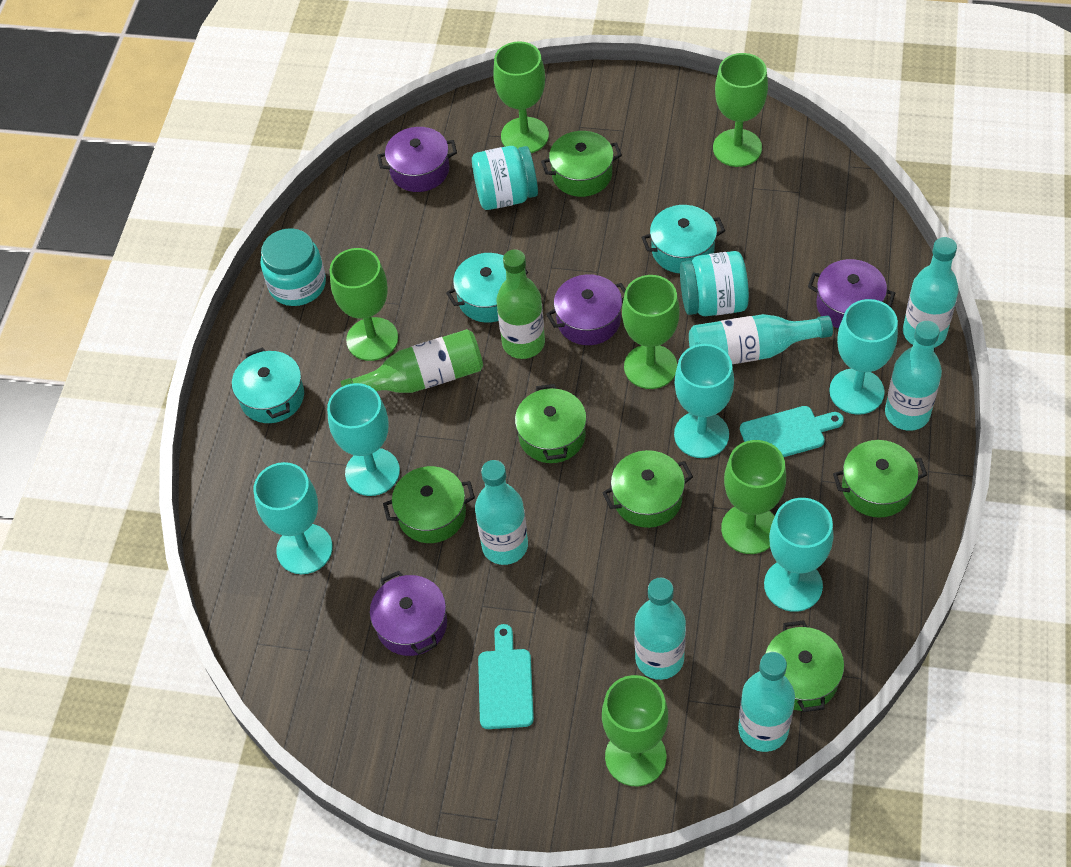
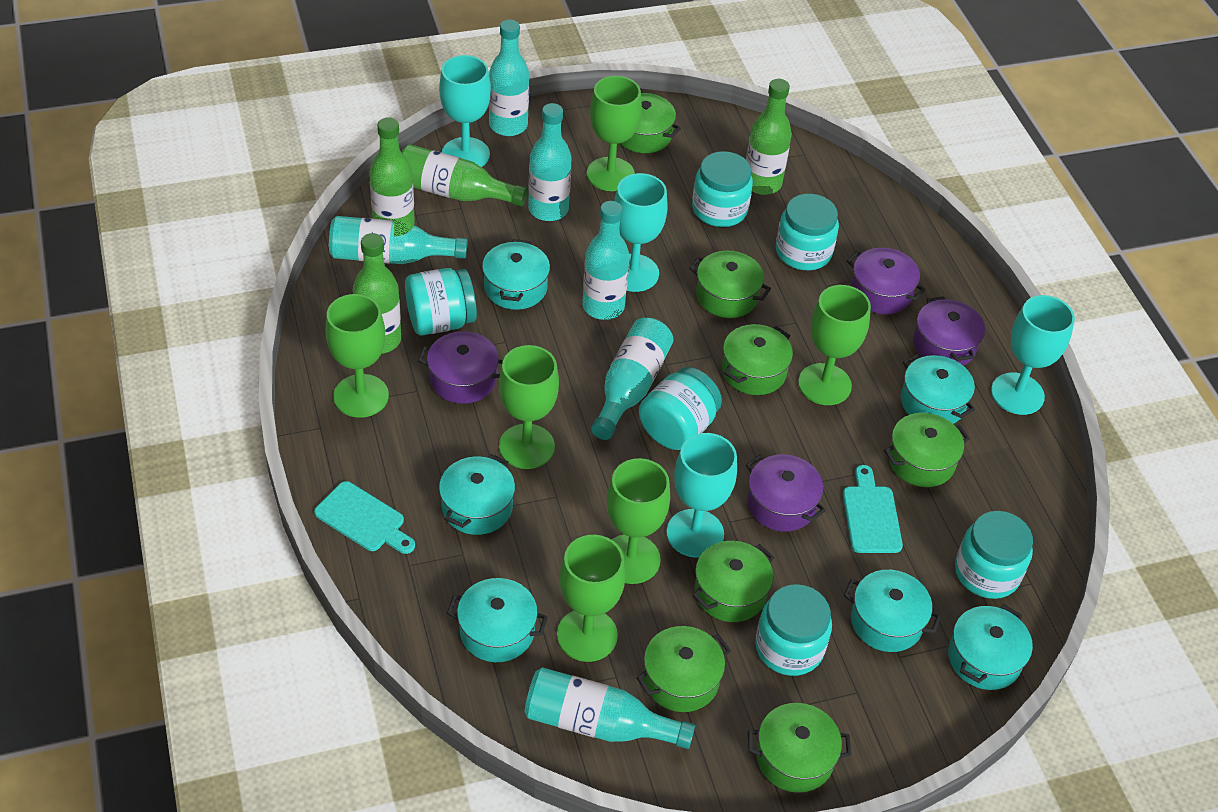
green bottle: 2 -> 4
green pot: 6 -> 7
turquoise goblet: 5 -> 4
turquoise jar: 3 -> 6
turquoise pot: 3 -> 6

